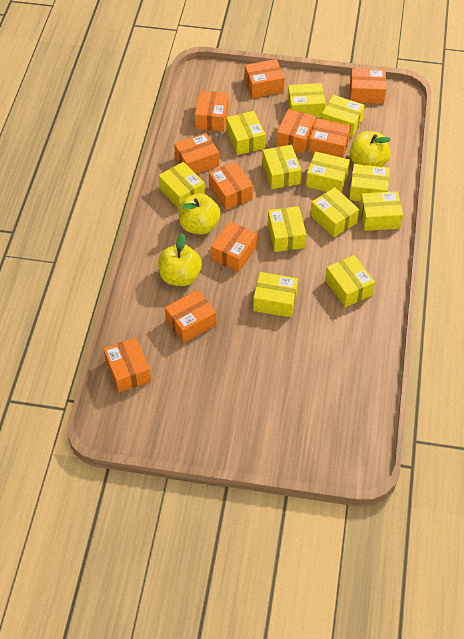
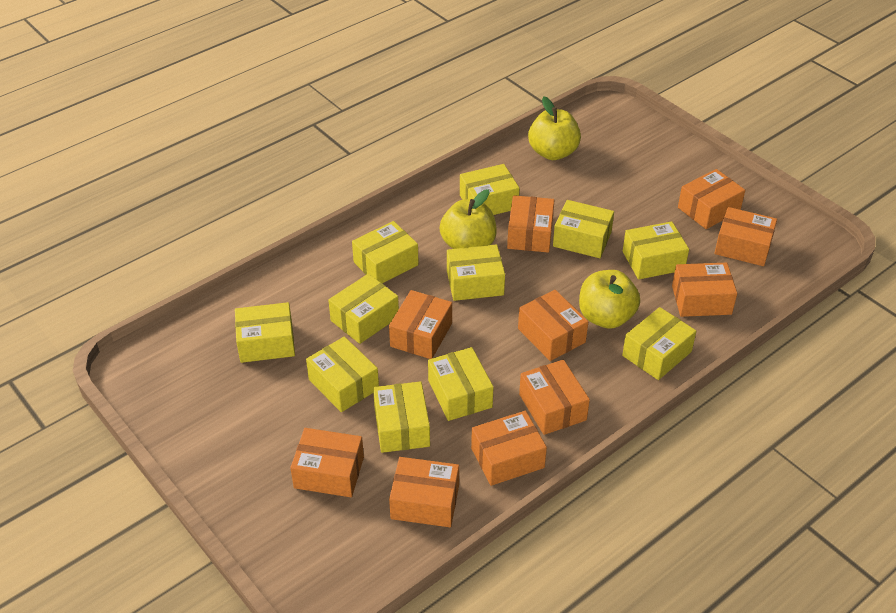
yellow box: 12 -> 11

